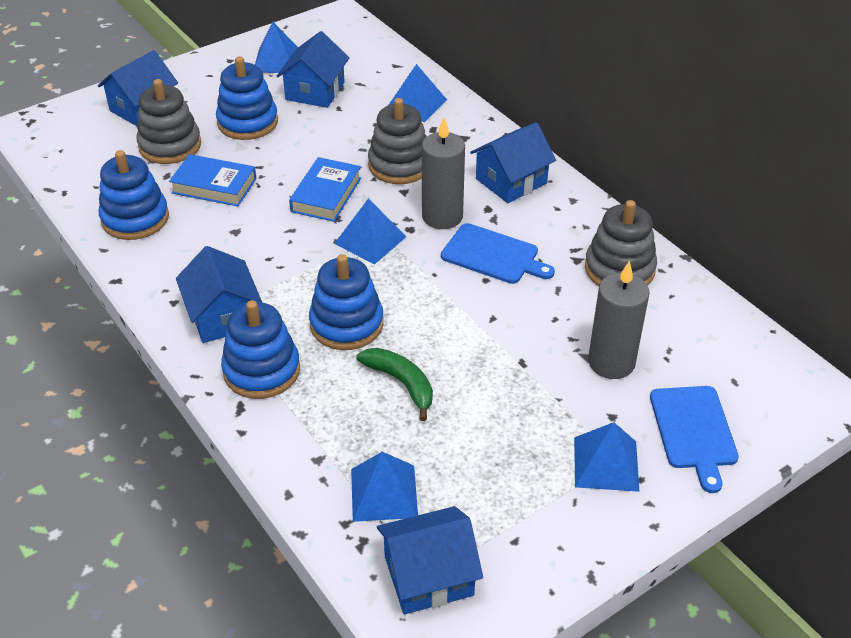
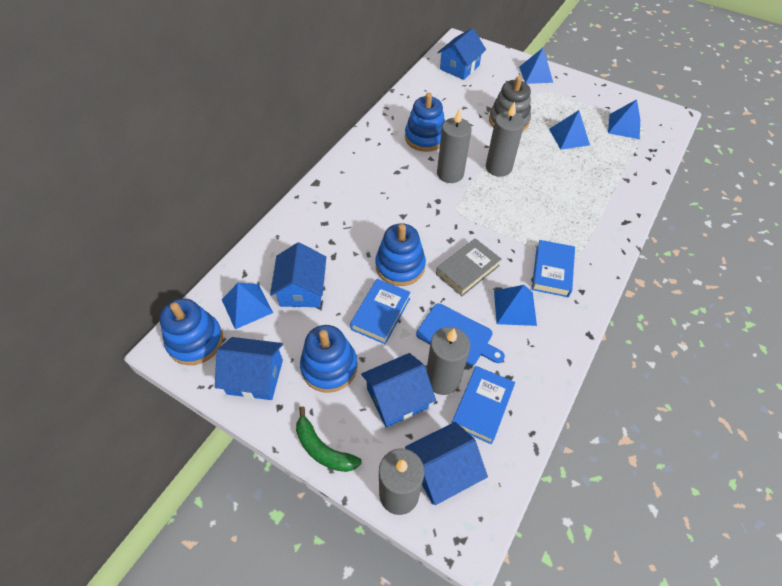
blue book: 2 -> 3
blue cutting board: 2 -> 1
grey book: 0 -> 1
grey candle: 2 -> 4
grey stacking toy: 3 -> 1

